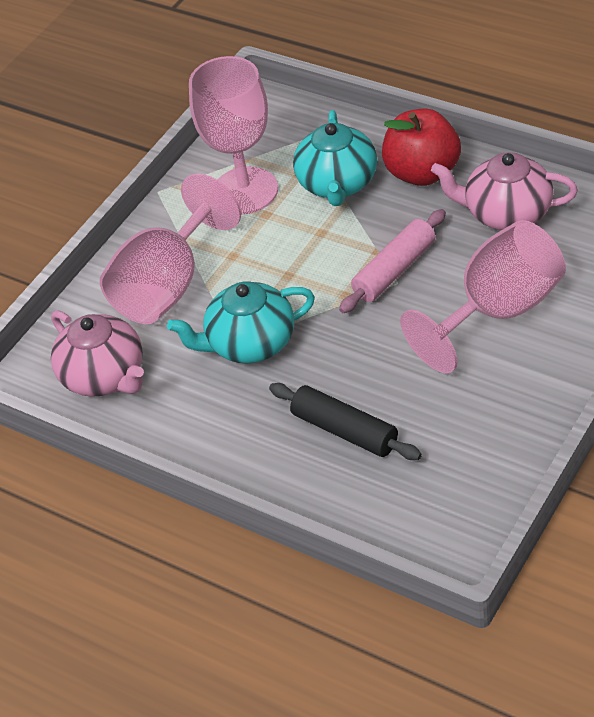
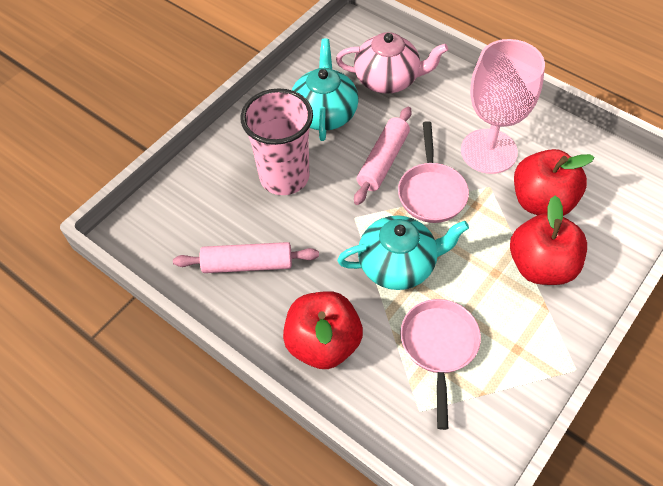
black rolling pin: 1 -> 0
pink cup: 0 -> 1
pink goblet: 3 -> 1
pink pan: 0 -> 2
pink rolling pin: 1 -> 2
pink teapot: 2 -> 1
red apple: 1 -> 3

